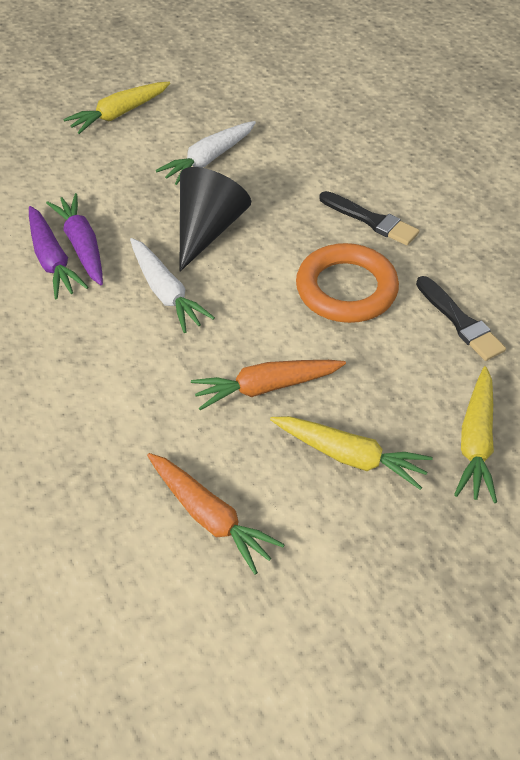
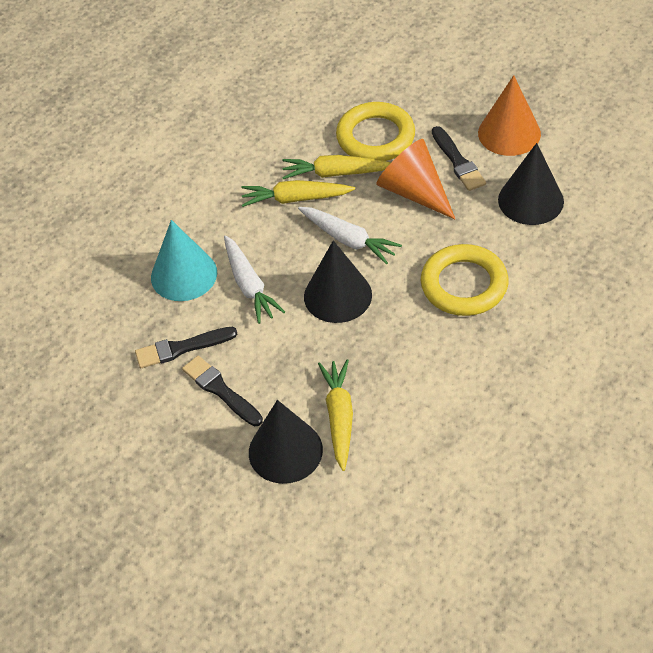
black brush: 2 -> 3
black cone: 1 -> 3
orange carrot: 2 -> 0
orange cone: 0 -> 2
orange ring: 1 -> 0
purple carrot: 2 -> 0
turquoise cone: 0 -> 1
yellow ring: 0 -> 2

